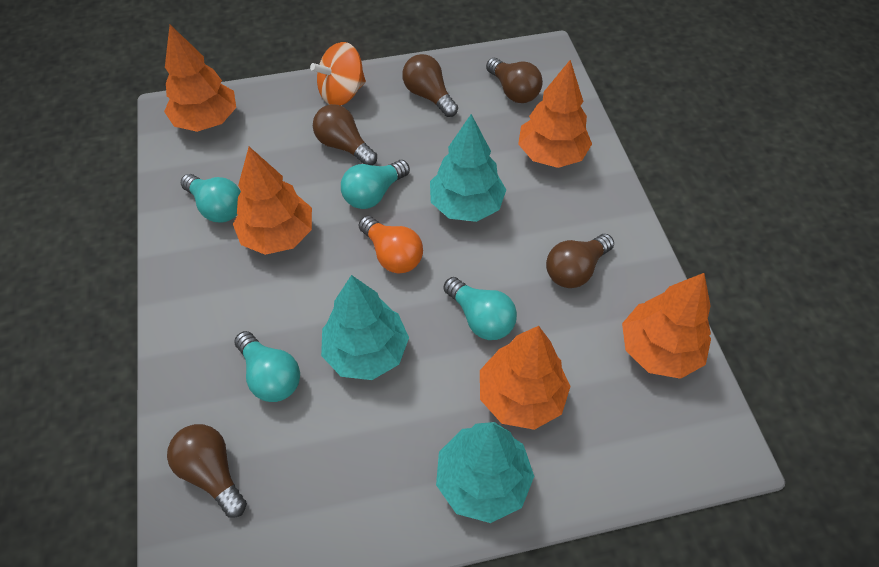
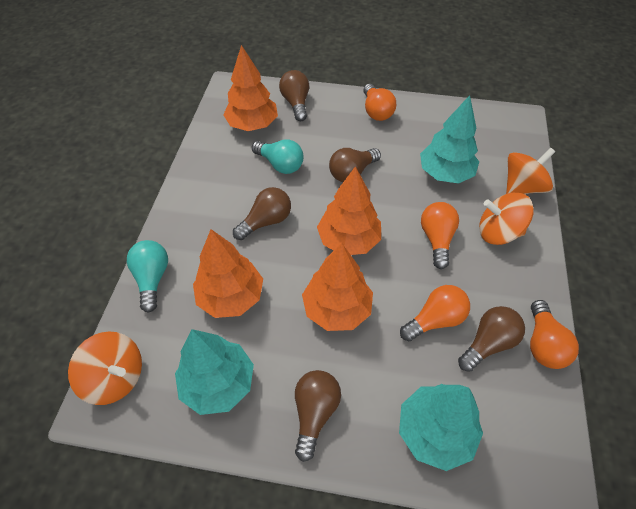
orange light bulb: 1 -> 4
orange spinning top: 1 -> 3
orange tree: 5 -> 4
turquoise light bulb: 4 -> 2

